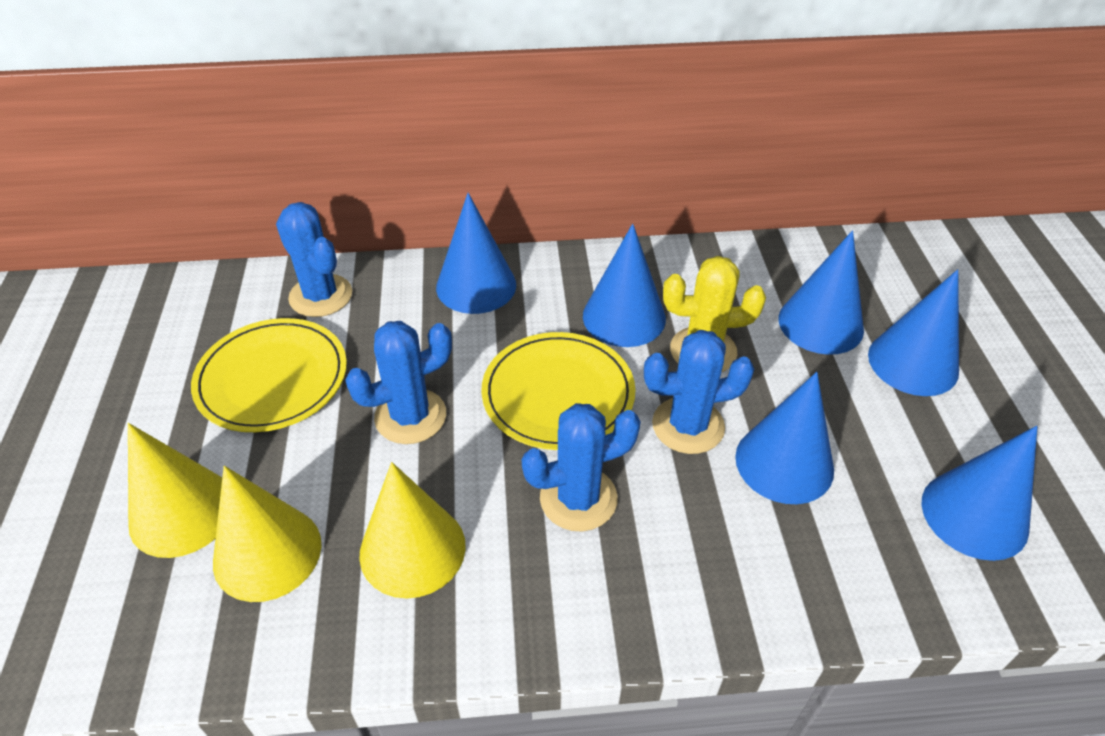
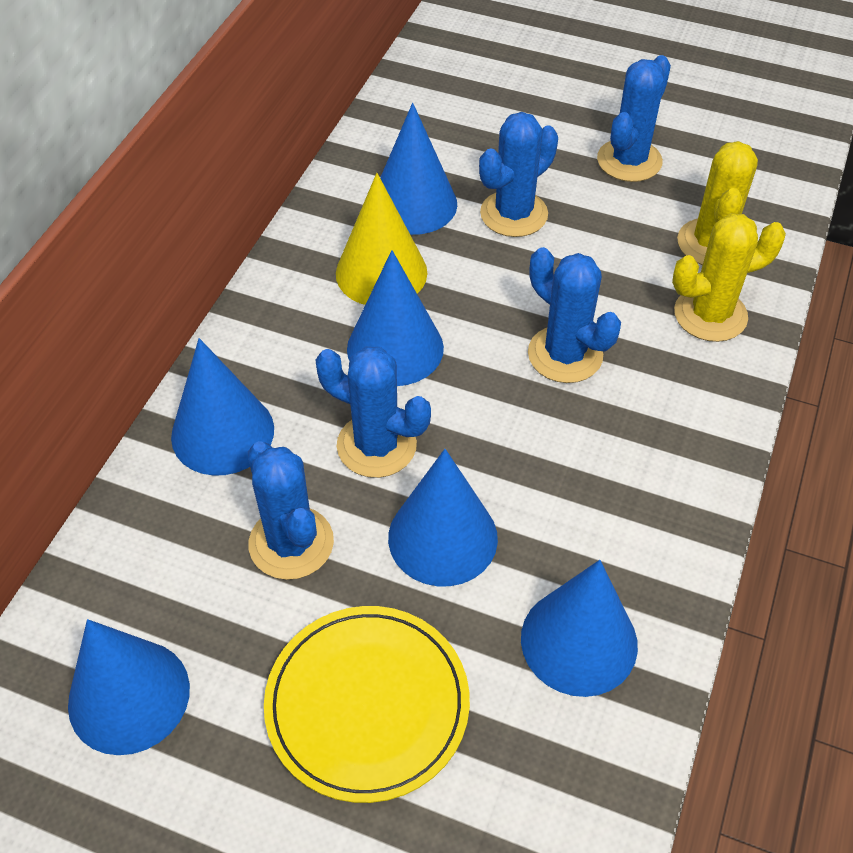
blue cactus: 4 -> 5
yellow cactus: 1 -> 2
yellow cone: 3 -> 1
yellow plate: 2 -> 1

